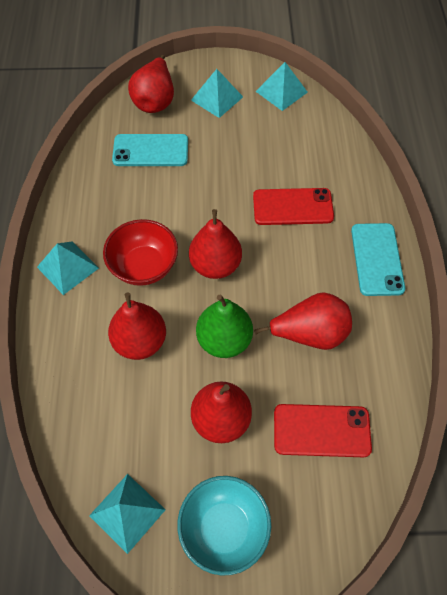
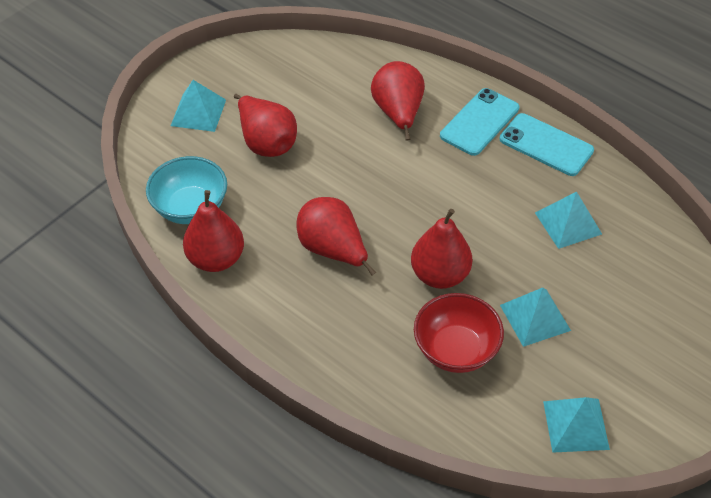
green pear: 1 -> 0
red phone: 2 -> 0

